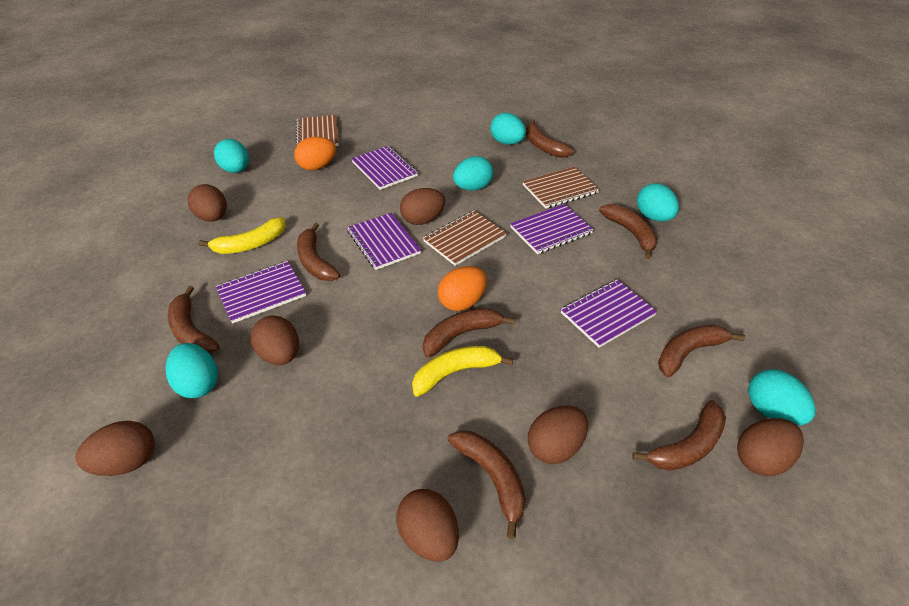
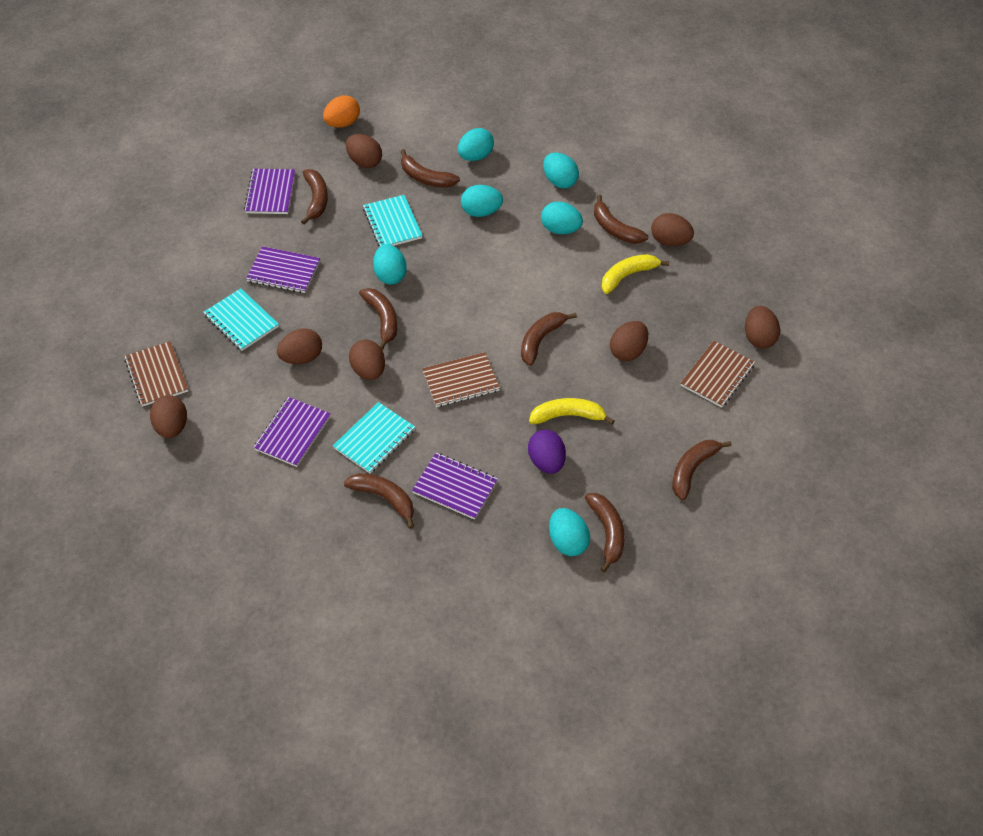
orange egg: 2 -> 1
purple egg: 0 -> 1
purple notebook: 5 -> 4
turquoise notebook: 0 -> 3

